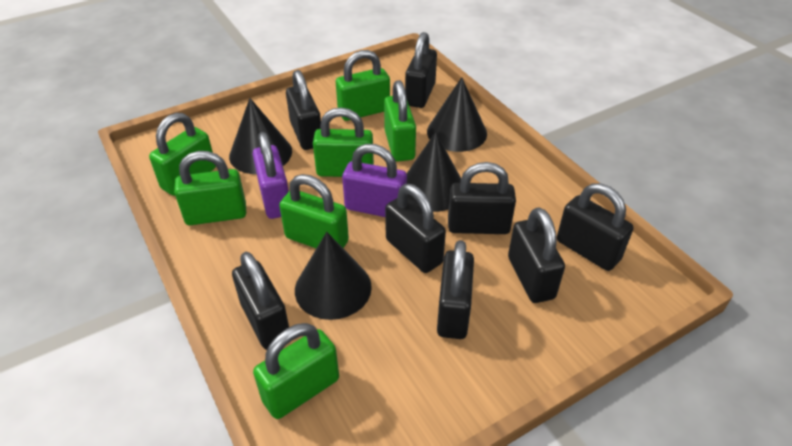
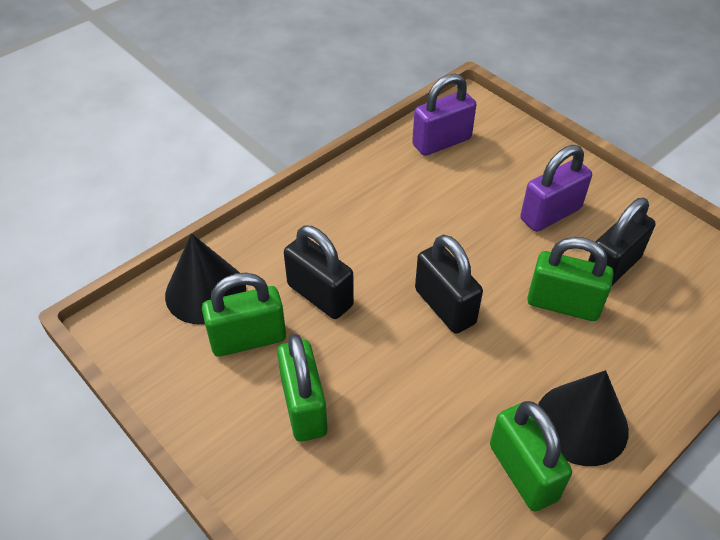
black cone: 4 -> 2
black padlock: 8 -> 3
green padlock: 7 -> 4

